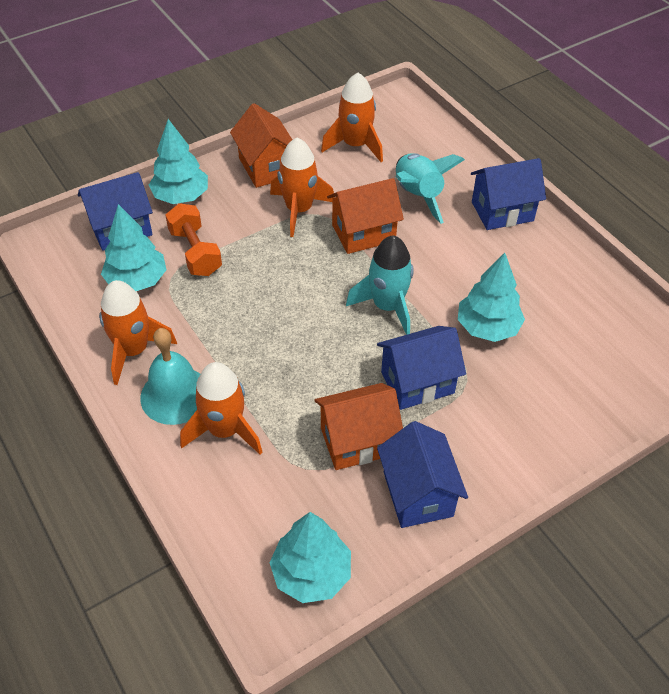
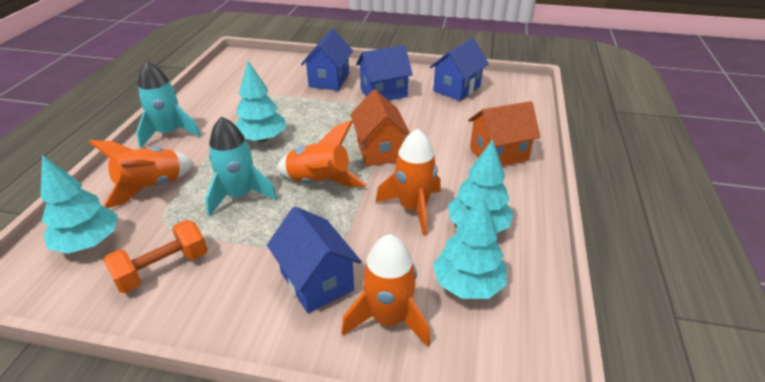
orange house: 3 -> 2
turquoise bell: 1 -> 0

